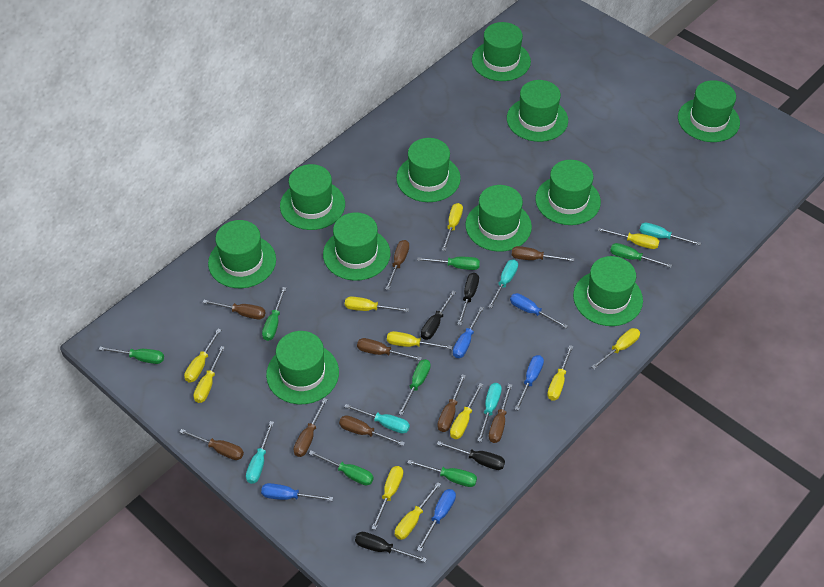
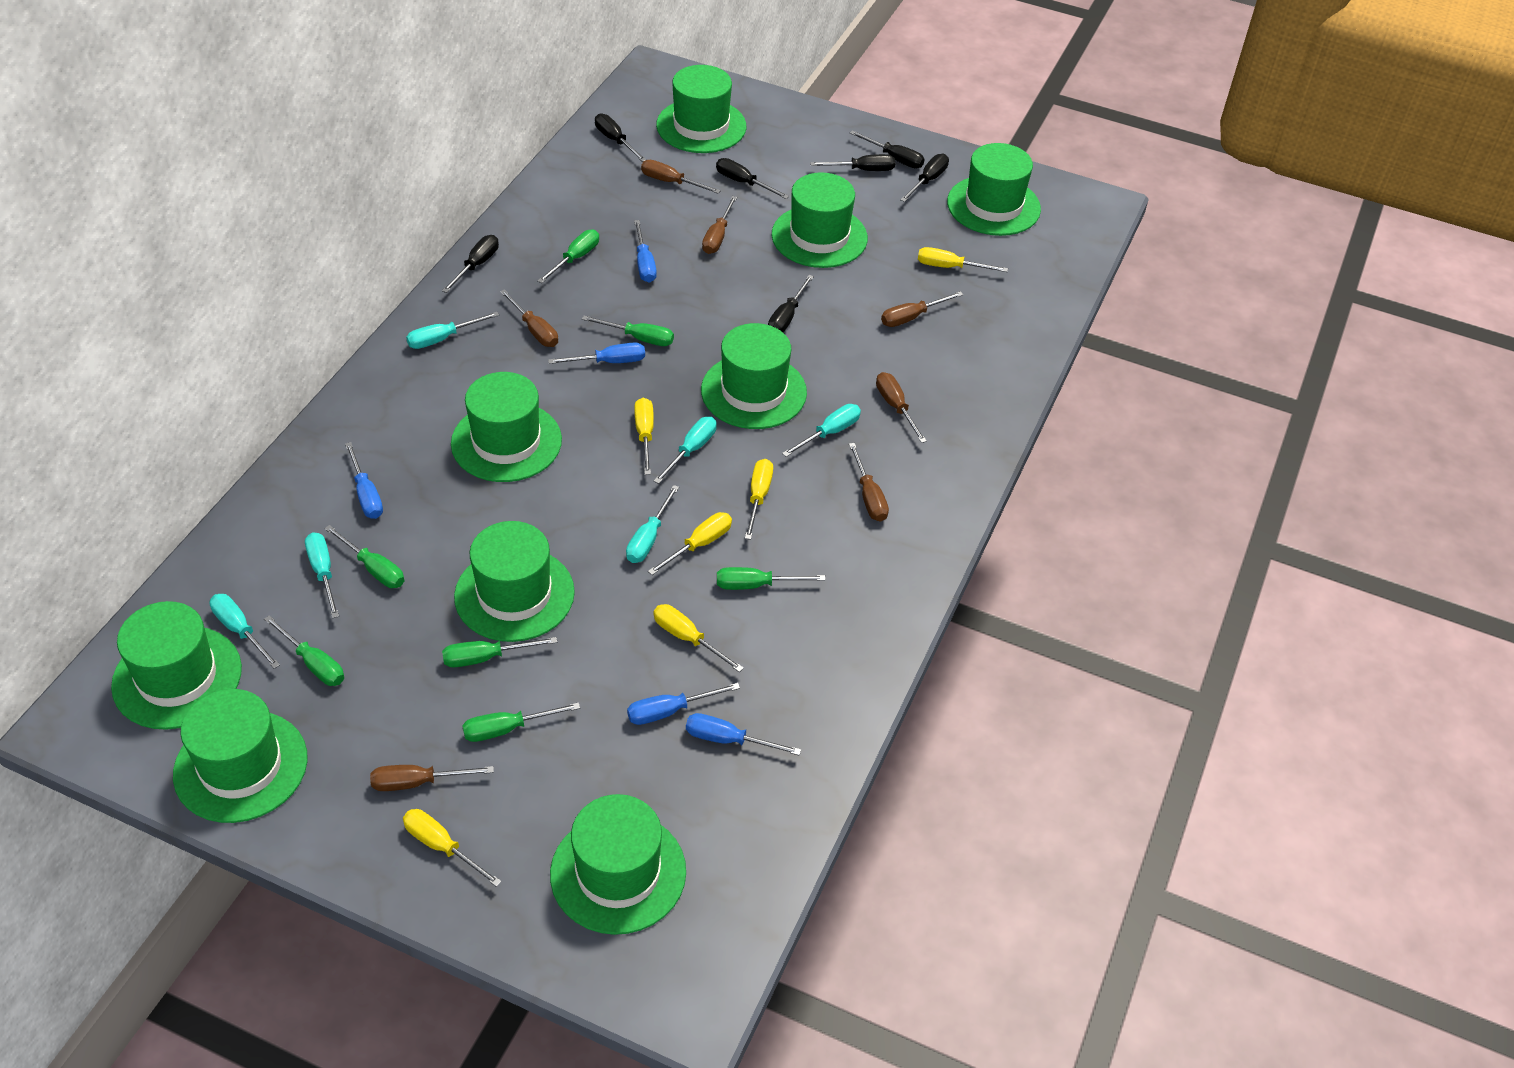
black screwdriver: 4 -> 7
brown screwdriver: 9 -> 7
green hat: 11 -> 9
turquoise screwdriver: 5 -> 6
yellow screwdriver: 11 -> 6

